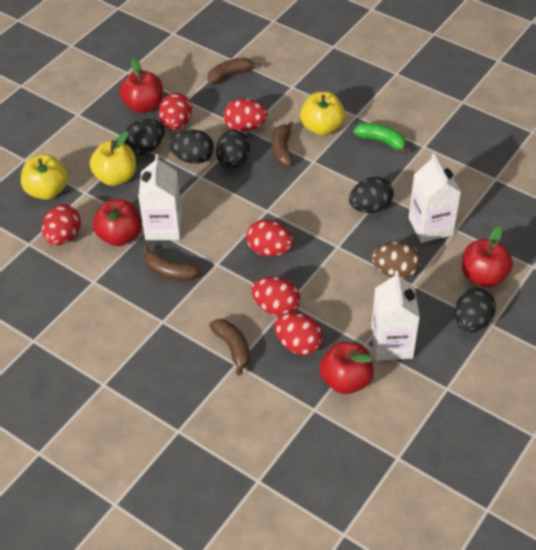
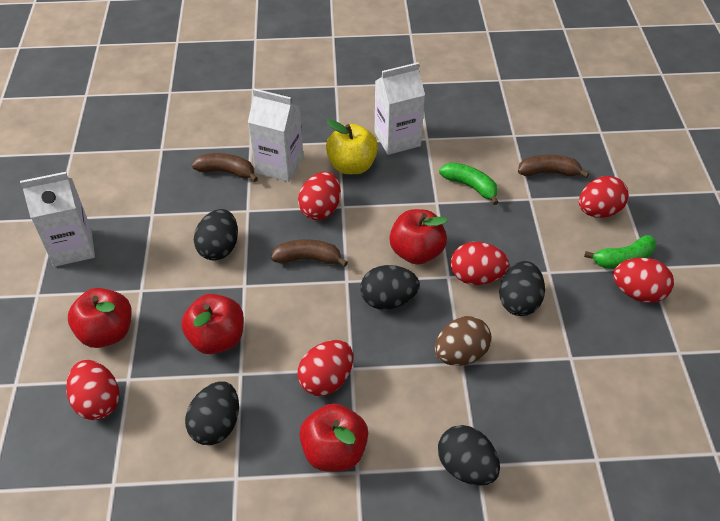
brown banana: 4 -> 3
green banana: 1 -> 2
yellow apple: 3 -> 1

